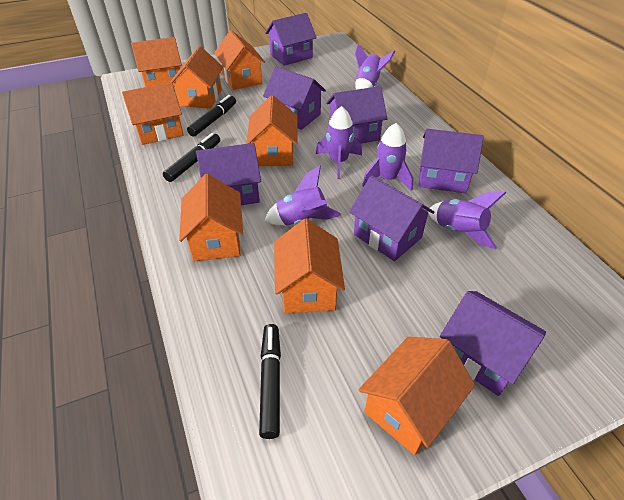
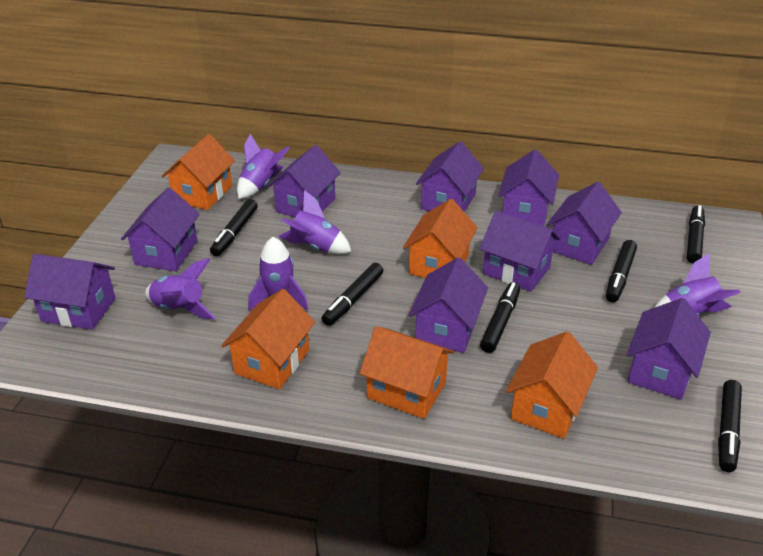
black marker: 3 -> 6
orange house: 8 -> 5
purple house: 7 -> 9

